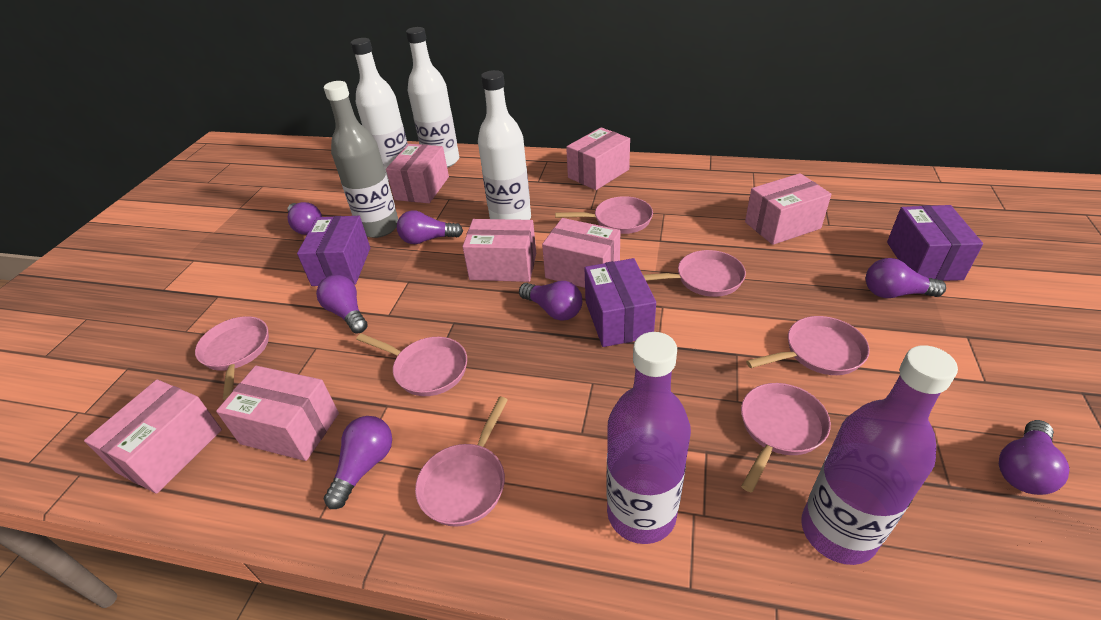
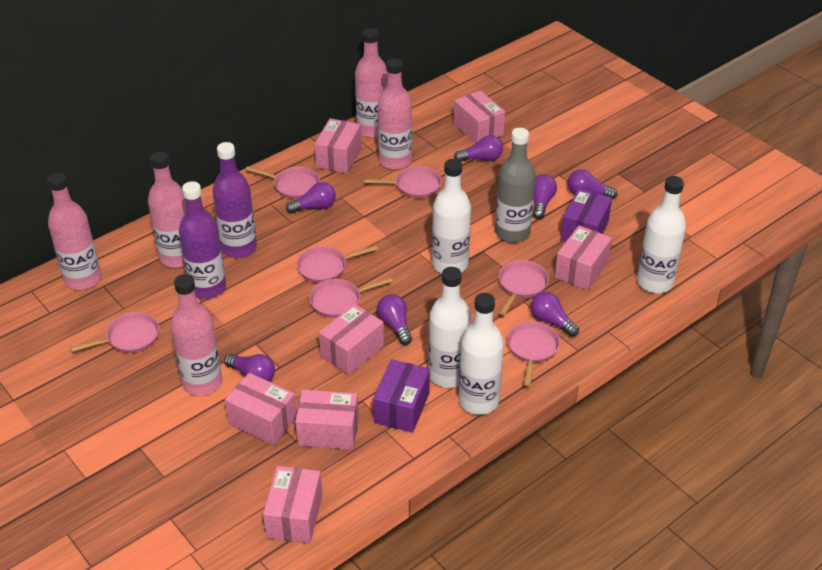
pink bottle: 0 -> 5
purple box: 3 -> 2
white bottle: 3 -> 4

